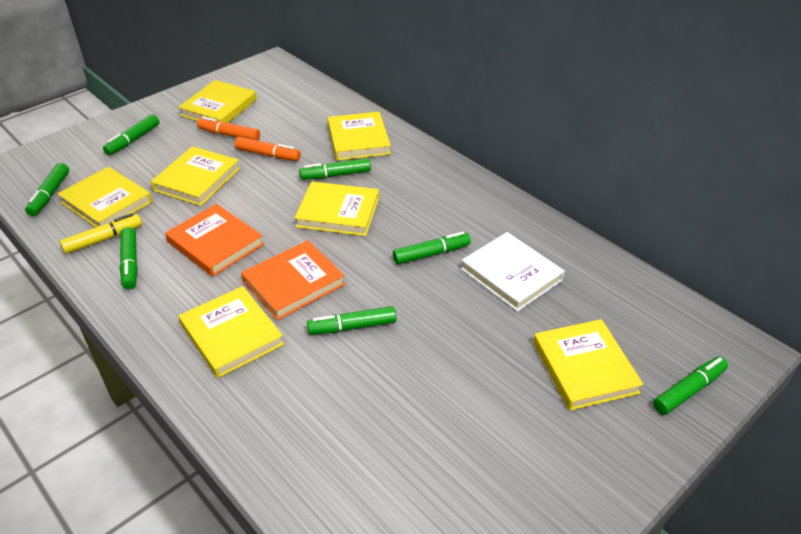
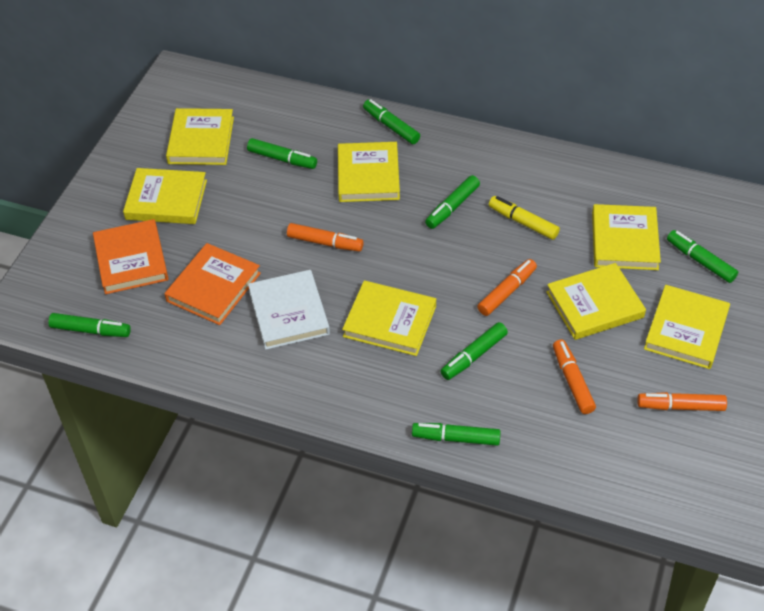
orange marker: 2 -> 4

